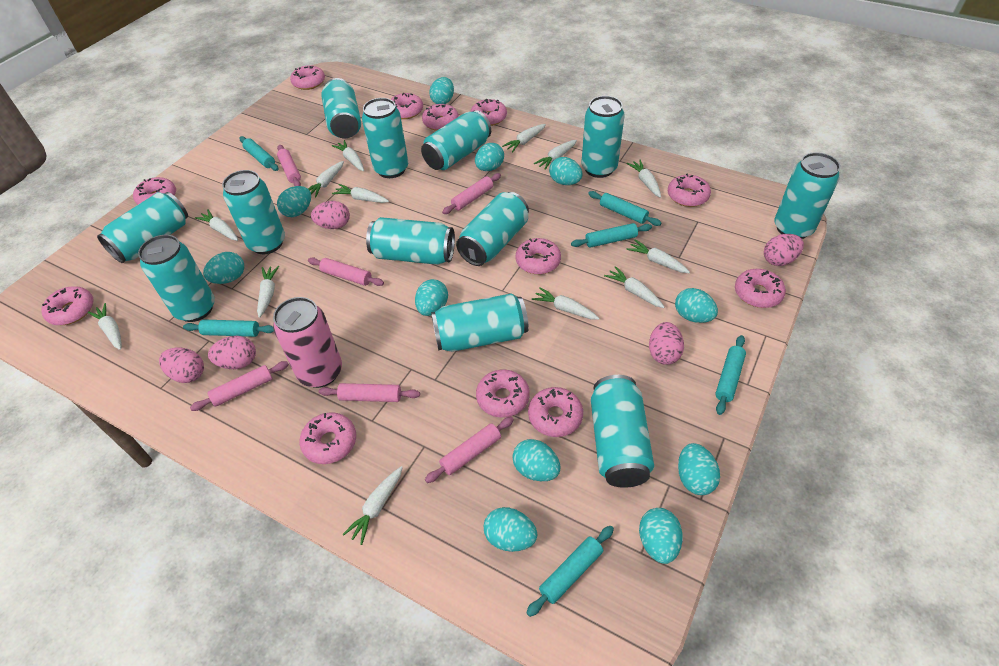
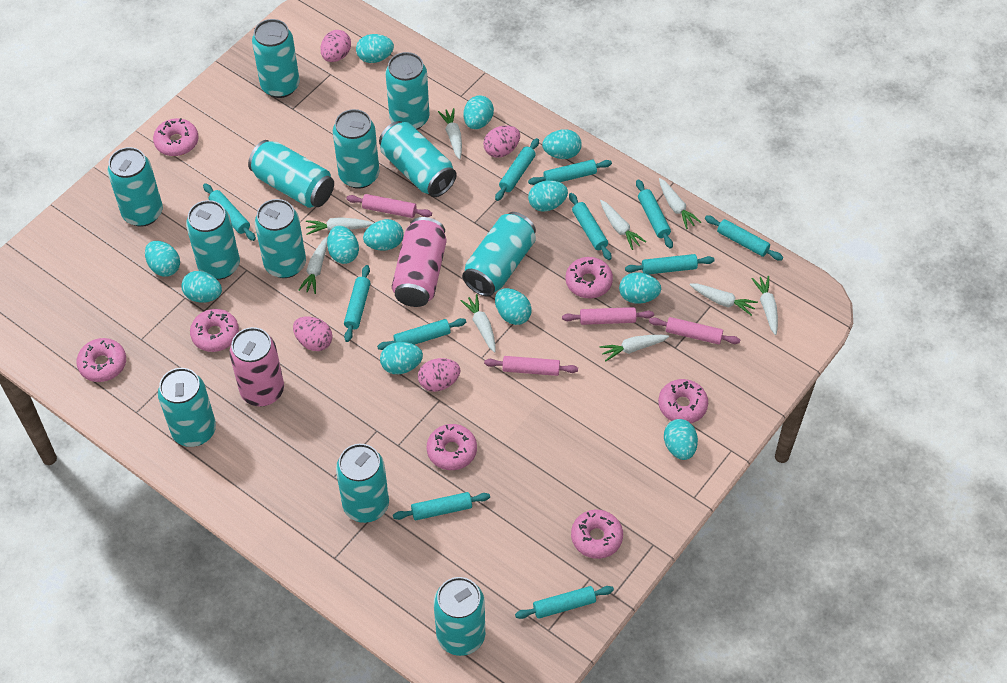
pink can: 1 -> 2
pink donut: 12 -> 7
pink egg: 5 -> 4
pink rolling pin: 6 -> 4
turquoise egg: 11 -> 12
turquoise rolling pin: 6 -> 11
white carrot: 13 -> 9

